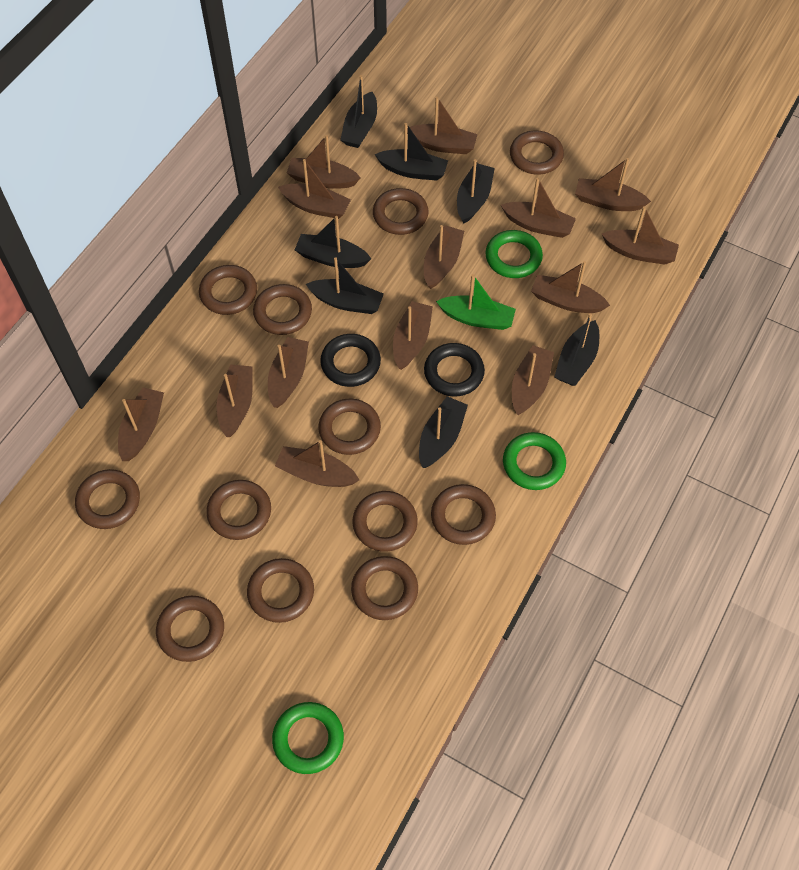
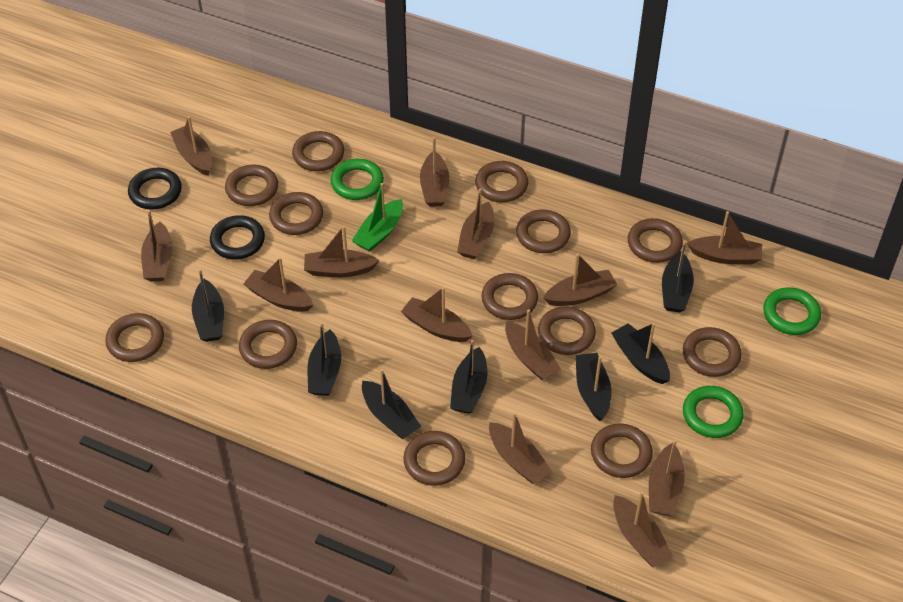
brown boat: 14 -> 13
brown ring: 12 -> 13

